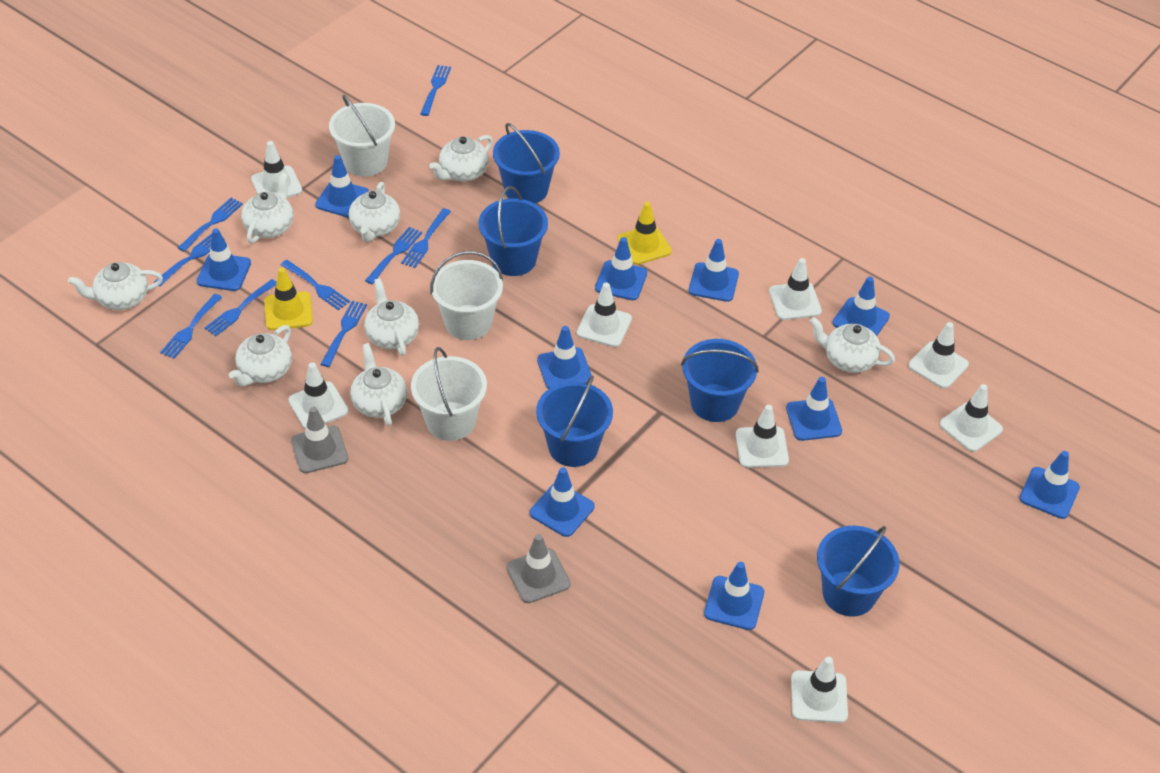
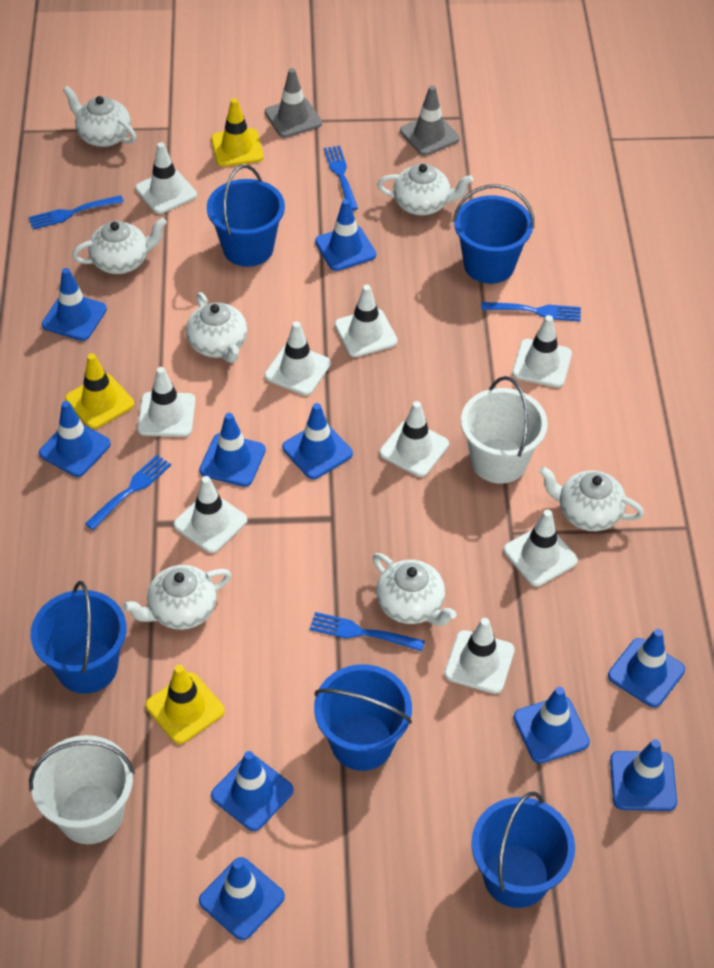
blue fork: 9 -> 5
white bucket: 3 -> 2
white teapot: 8 -> 7
white traffic cone: 8 -> 9
yellow traffic cone: 2 -> 3

